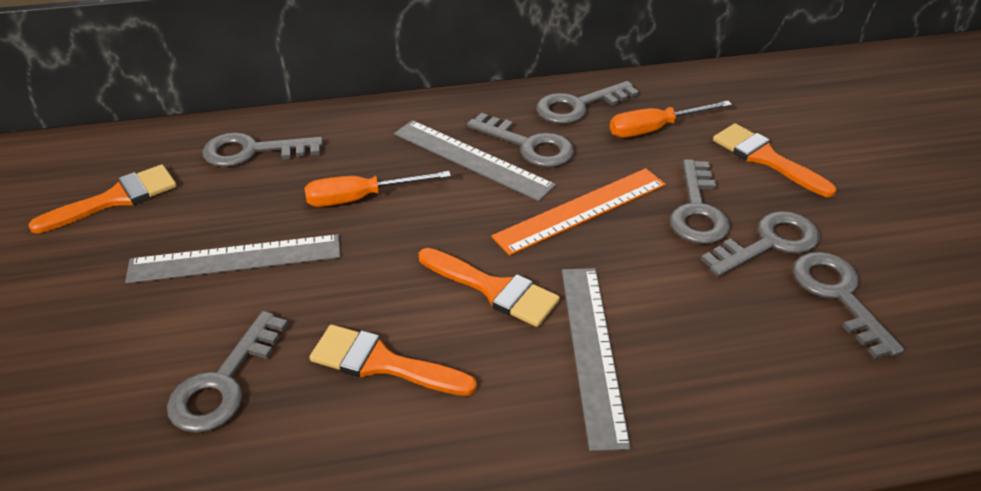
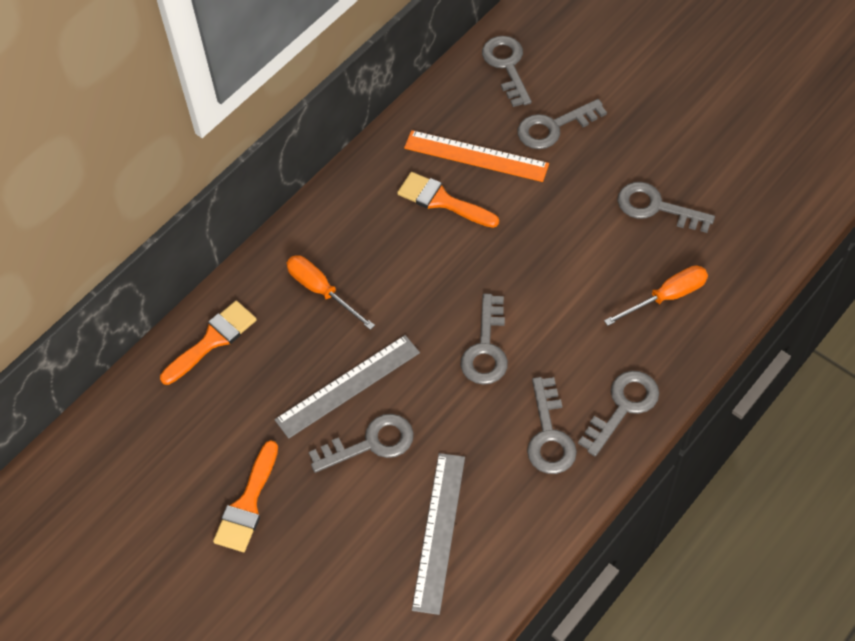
grey ruler: 3 -> 2
orange brush: 4 -> 3

